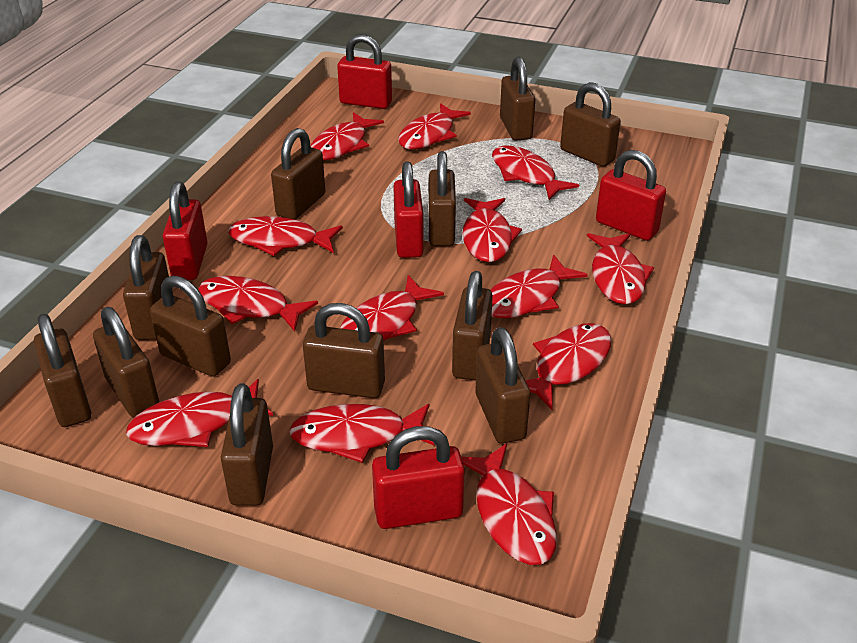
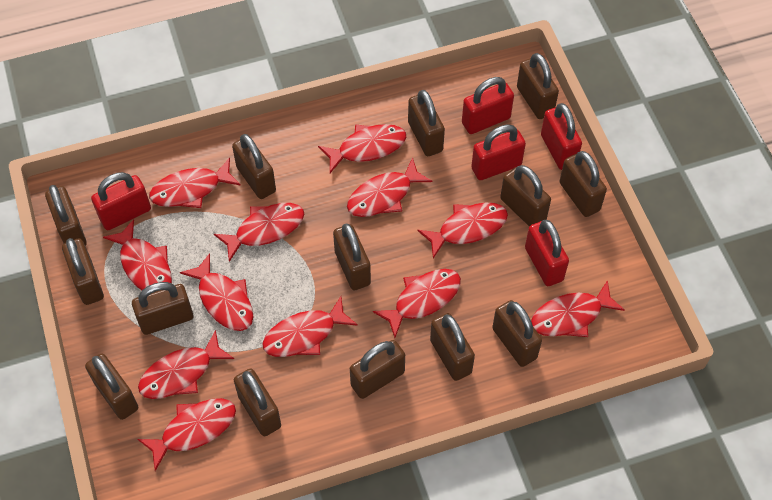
brown padlock: 12 -> 14
red fish: 13 -> 12

